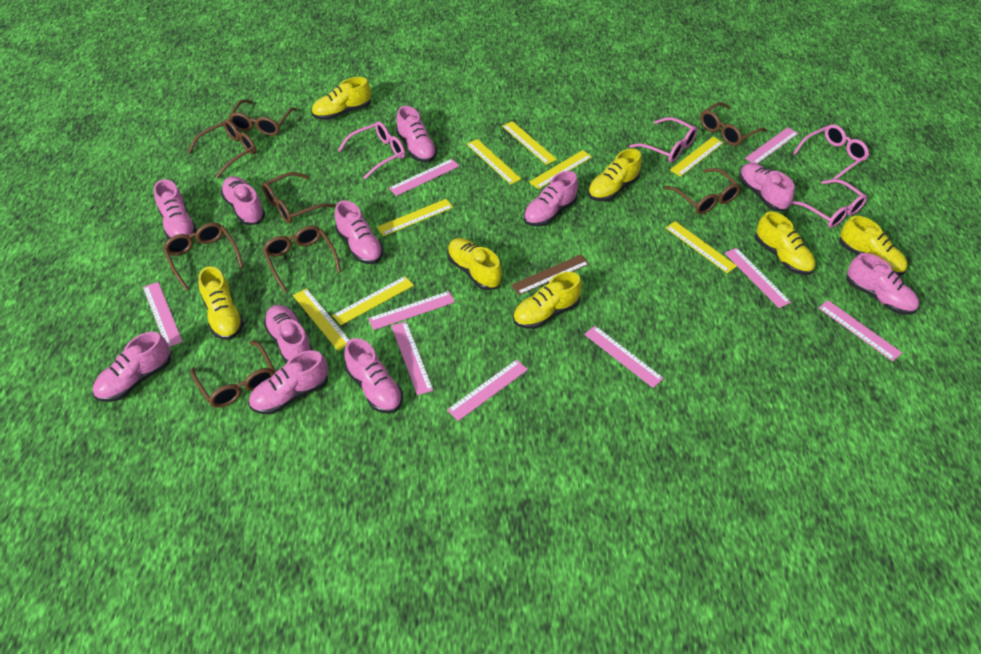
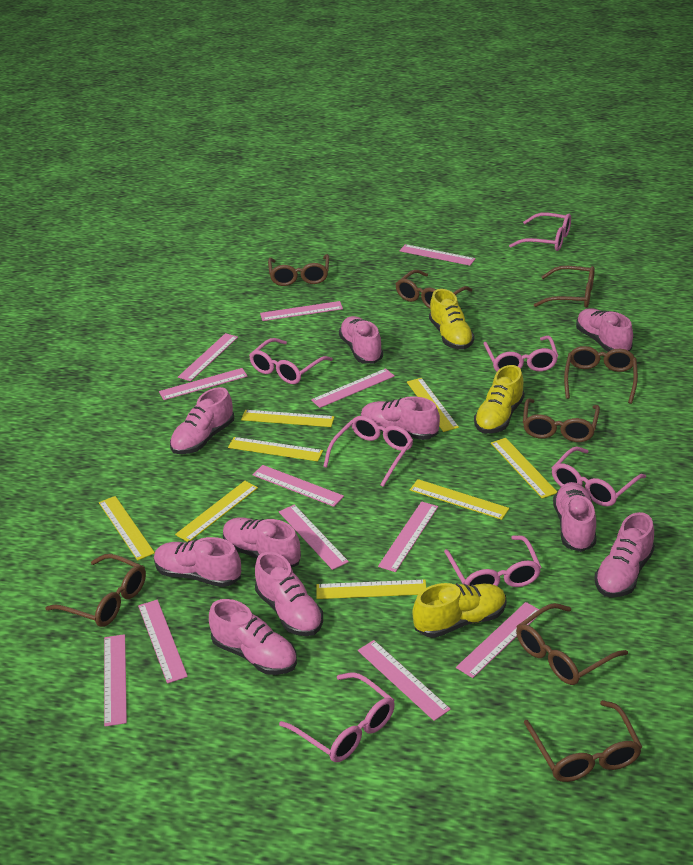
brown ruler: 1 -> 0
pink glasses: 4 -> 7
pink ruler: 9 -> 12
pink shoe: 11 -> 10
yellow shoe: 7 -> 3

